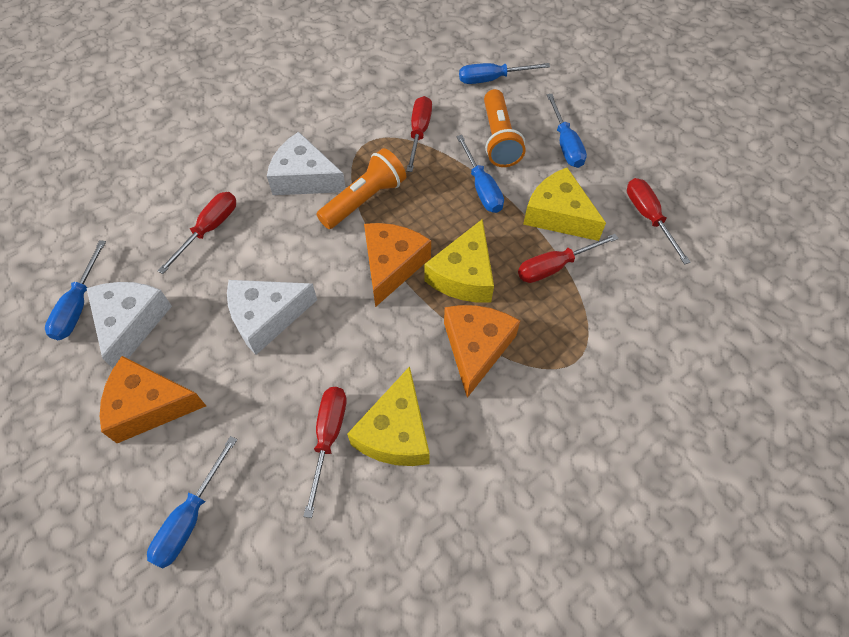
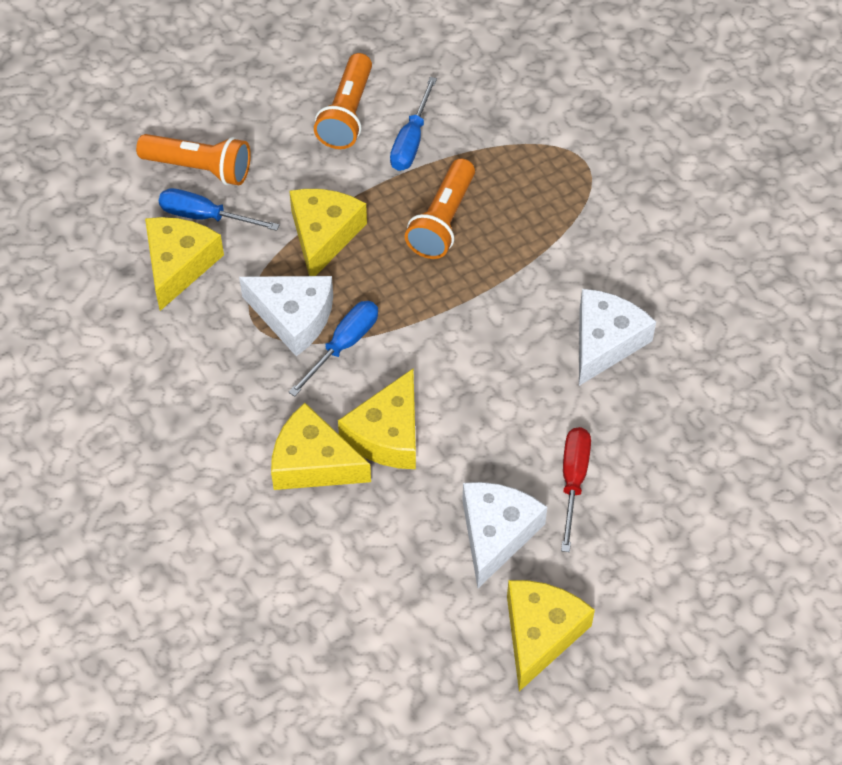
blue screwdriver: 5 -> 3
orange cheese: 3 -> 0
orange flashlight: 2 -> 3
red screwdriver: 5 -> 1
yellow cheese: 3 -> 5

